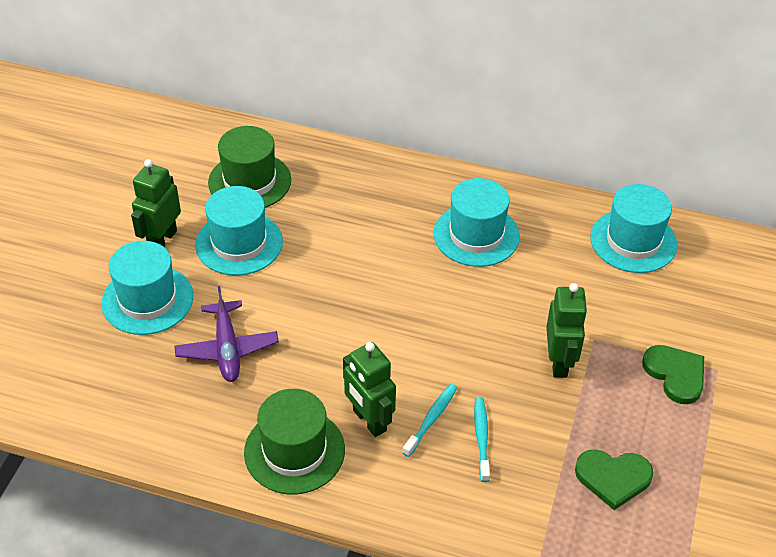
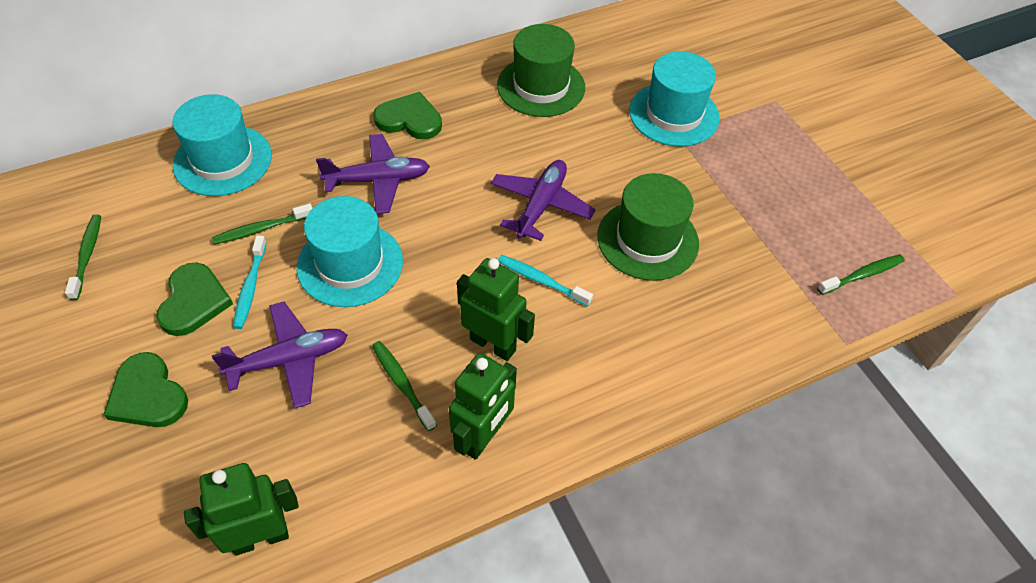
green heart: 2 -> 3
green toothbrush: 0 -> 4
purple plane: 1 -> 3
turquoise hat: 4 -> 3

